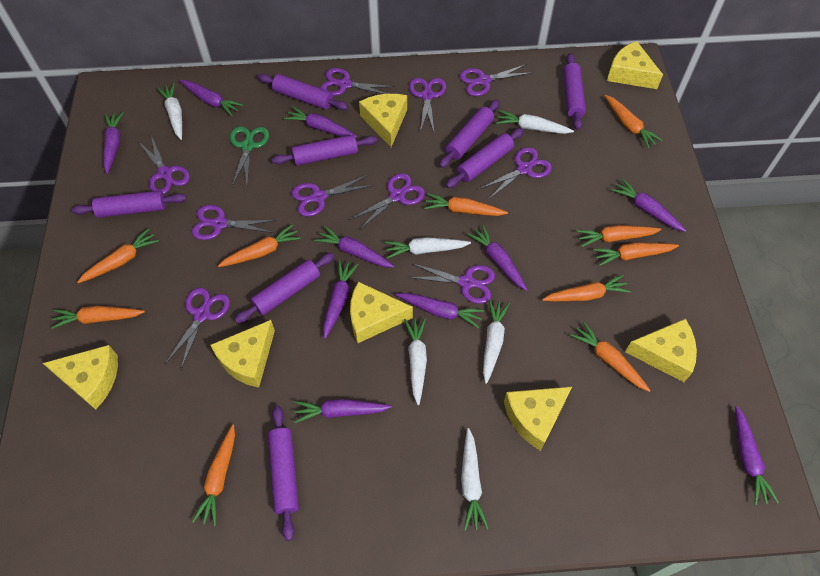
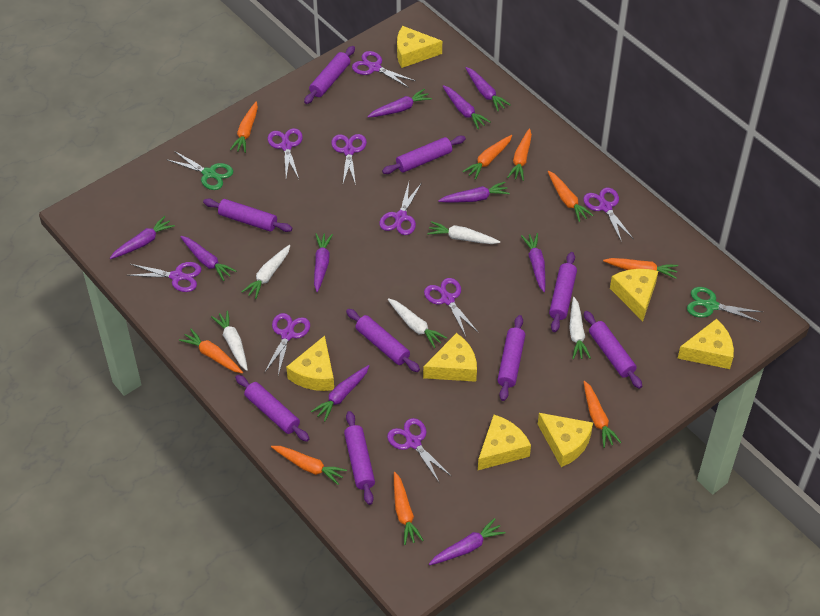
green scissors: 1 -> 2
orange carrot: 10 -> 9
purple rolling pin: 8 -> 9
purple scissors: 10 -> 9
white carrot: 6 -> 5

